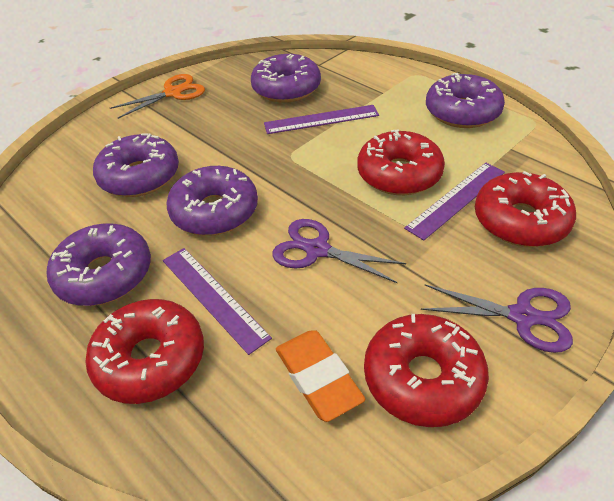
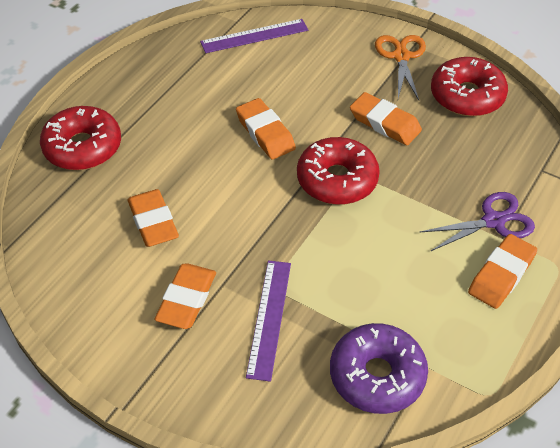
orange eraser: 1 -> 5
purple donut: 5 -> 1
purple ruler: 3 -> 2
purple scissors: 2 -> 1
red donut: 4 -> 3

